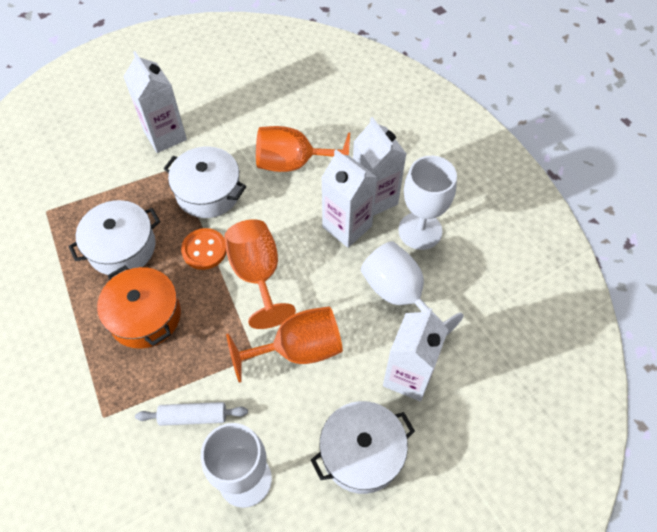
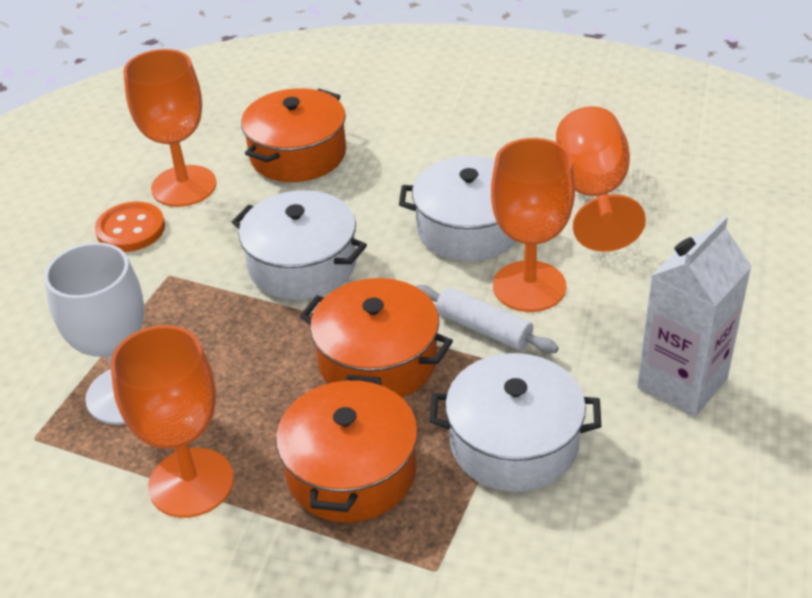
orange goblet: 3 -> 4
orange pot: 1 -> 3
white carton: 4 -> 1
white goblet: 3 -> 1

